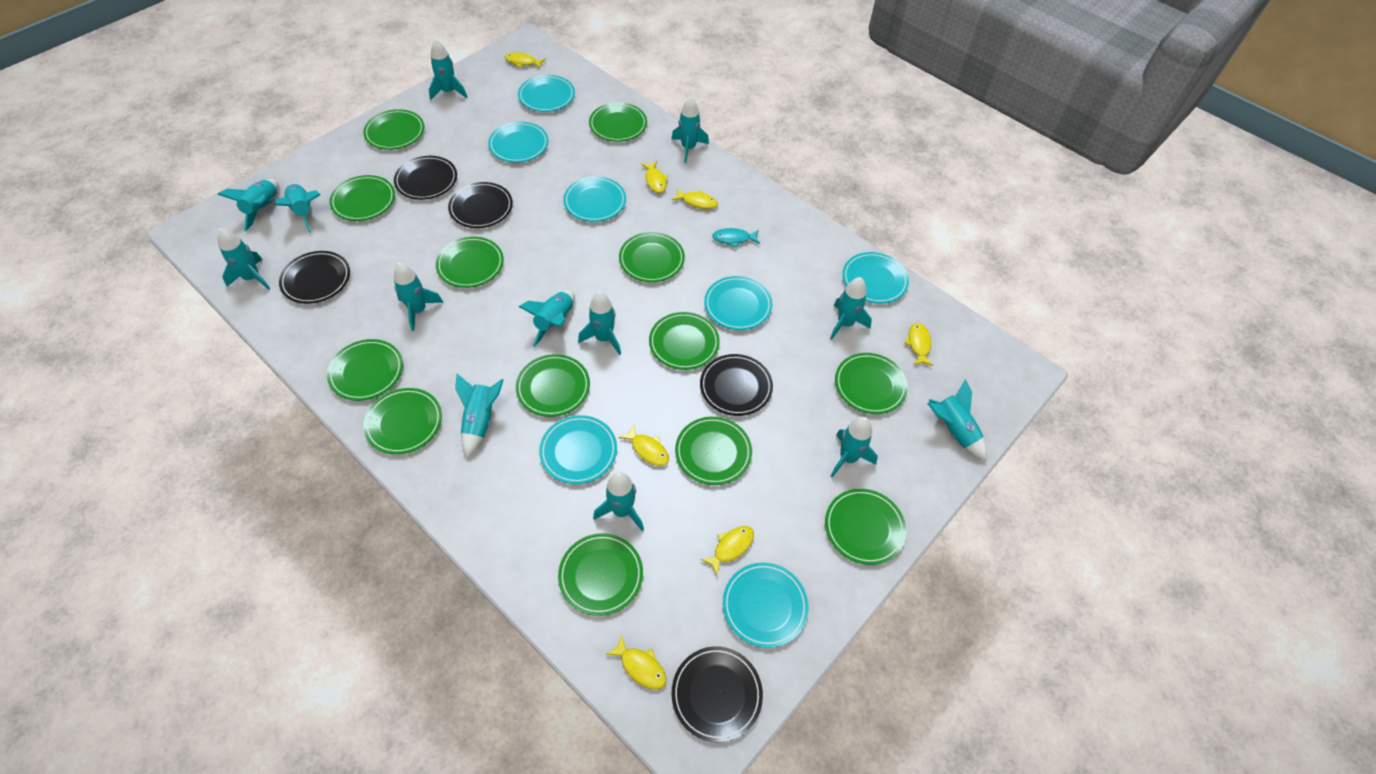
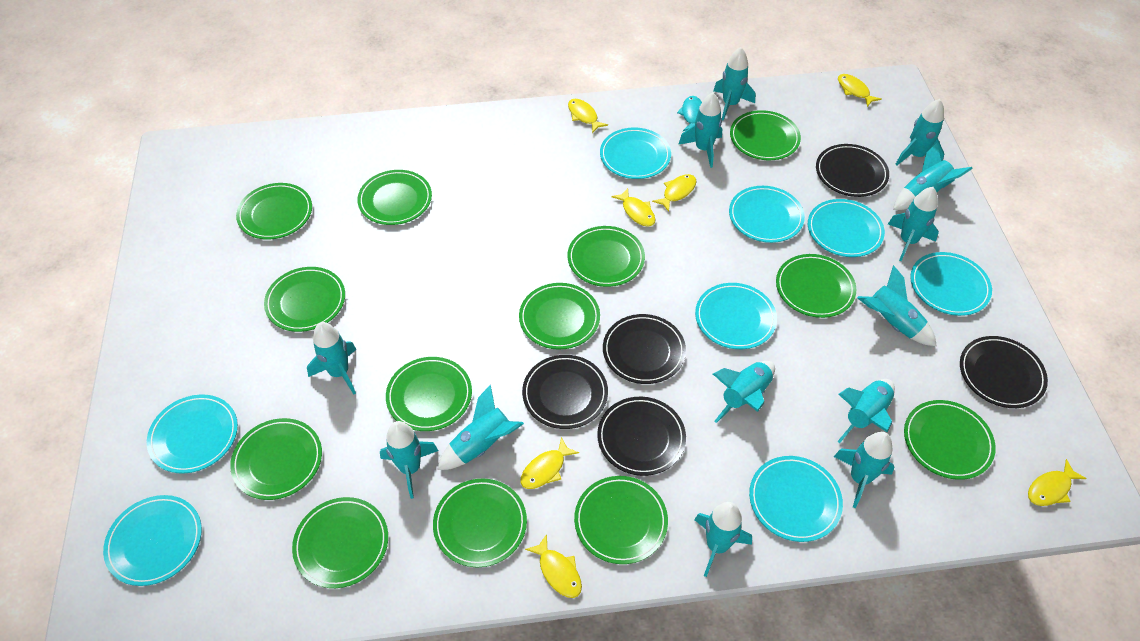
turquoise plate: 7 -> 8

